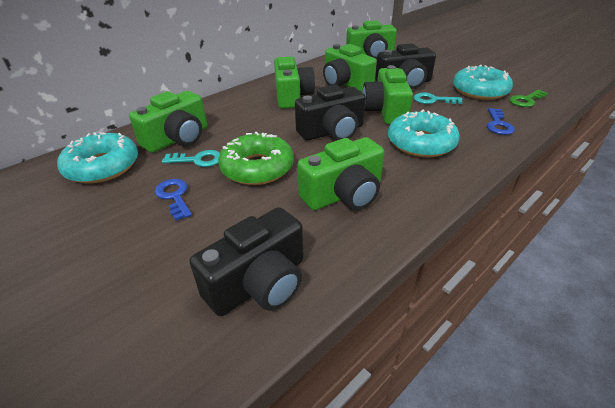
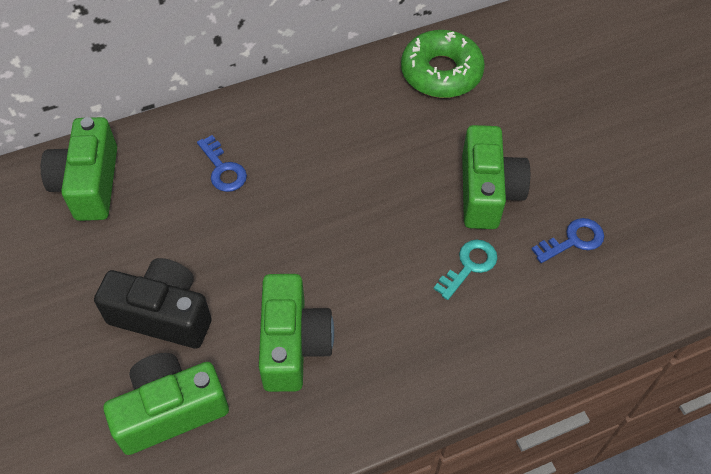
black camera: 3 -> 1
green camera: 6 -> 4
green key: 1 -> 0
turquoise donut: 3 -> 0
turquoise key: 2 -> 1

